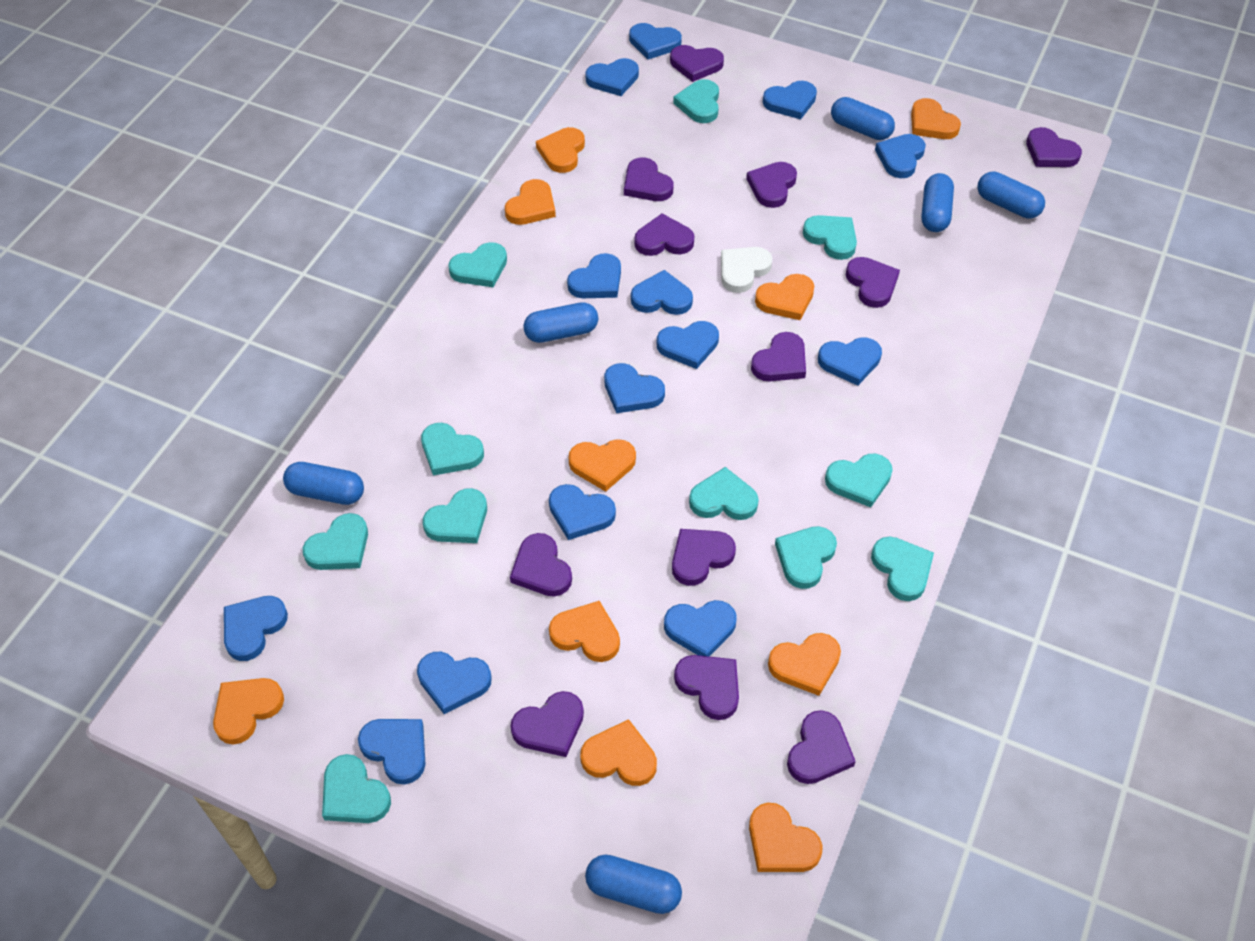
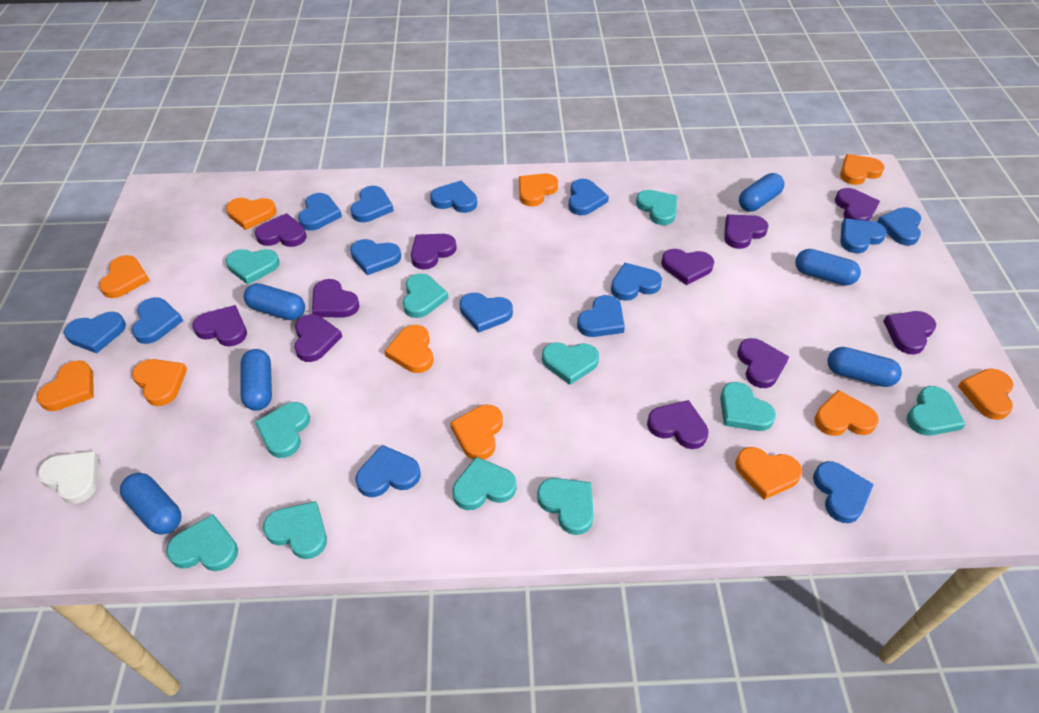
orange heart: 10 -> 11
purple heart: 12 -> 11

